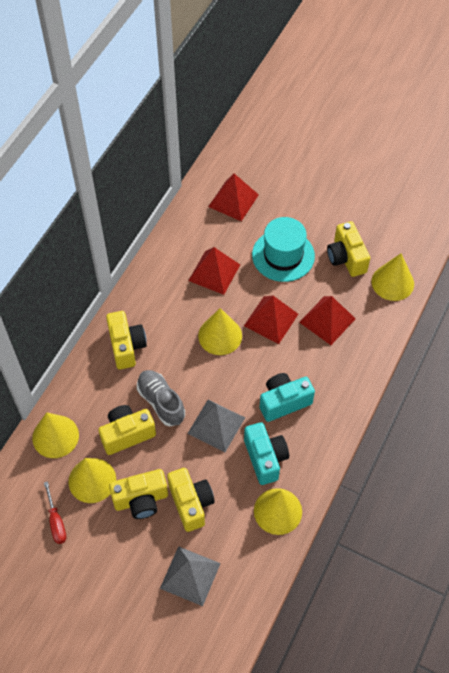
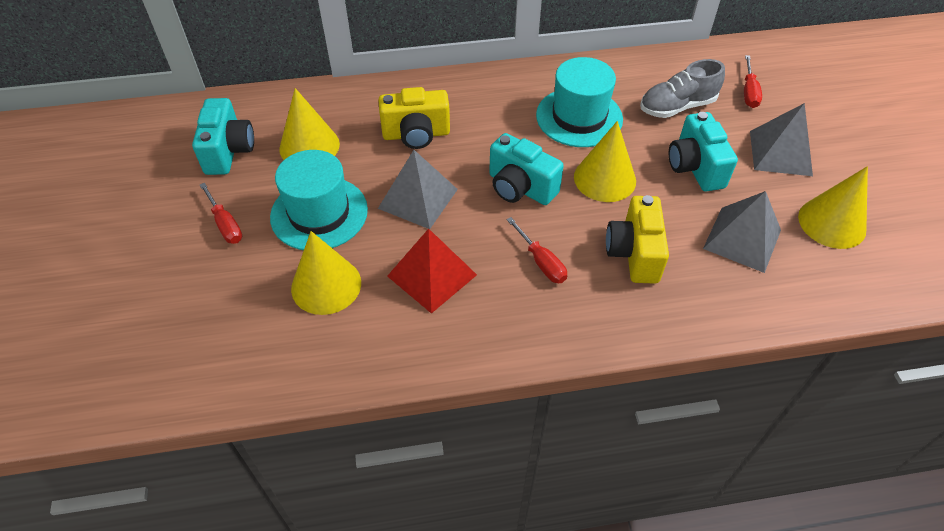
grey pyramid: 2 -> 3
red pyramid: 4 -> 1
red screwdriver: 1 -> 3
turquoise camera: 2 -> 3
turquoise hat: 1 -> 2
yellow camera: 5 -> 2
yellow cone: 5 -> 4

